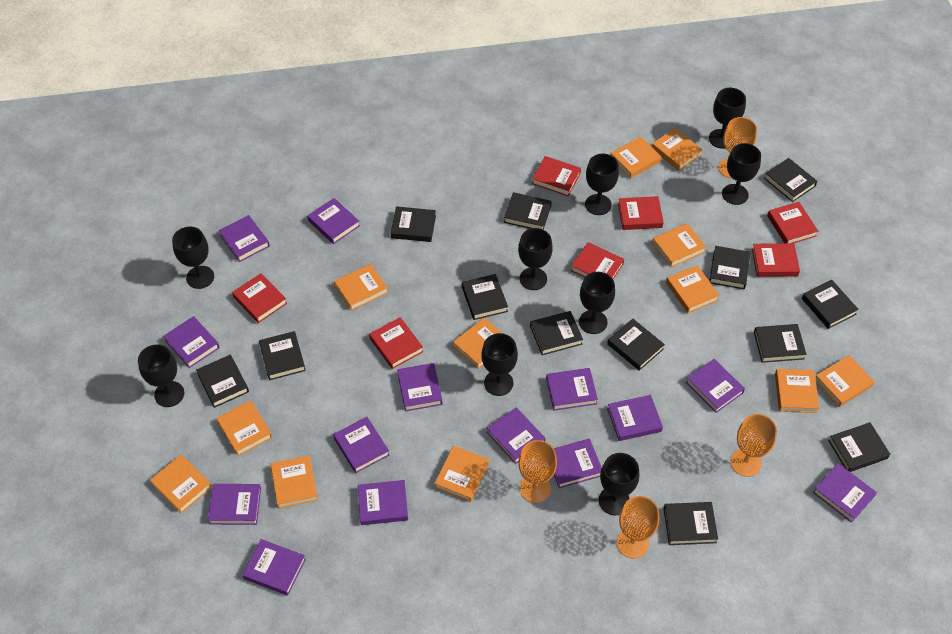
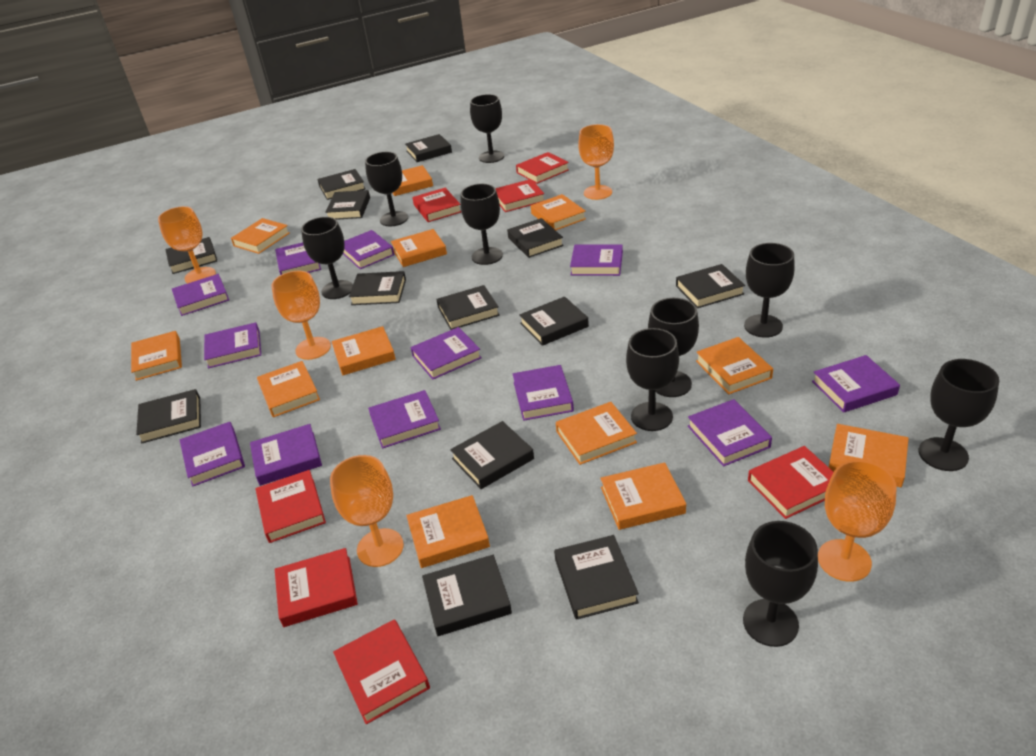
orange goblet: 4 -> 5
purple book: 14 -> 12

